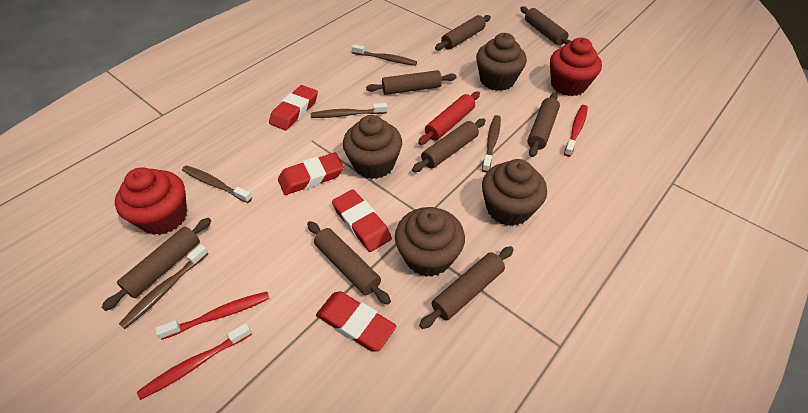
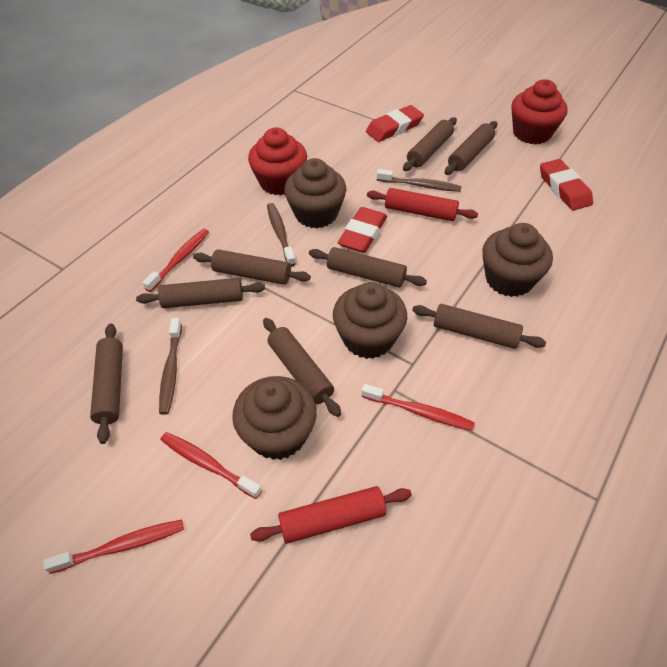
brown toothbrush: 5 -> 3
red eraser: 4 -> 3
red rolling pin: 1 -> 2
red toothbrush: 3 -> 4

